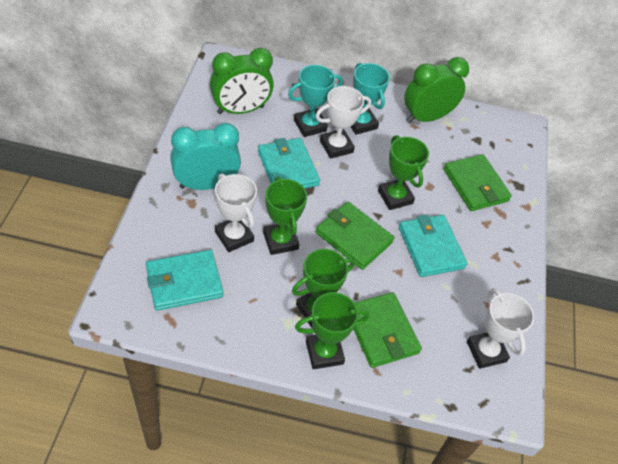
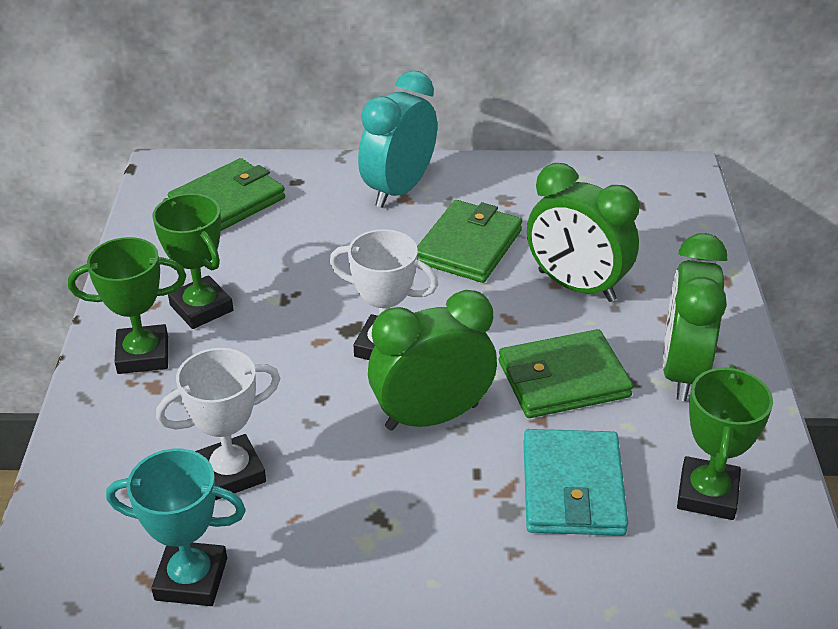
green clock: 2 -> 3
green trophy: 4 -> 3
turquoise trophy: 2 -> 1
turquoise wallet: 3 -> 1
white trophy: 3 -> 2

